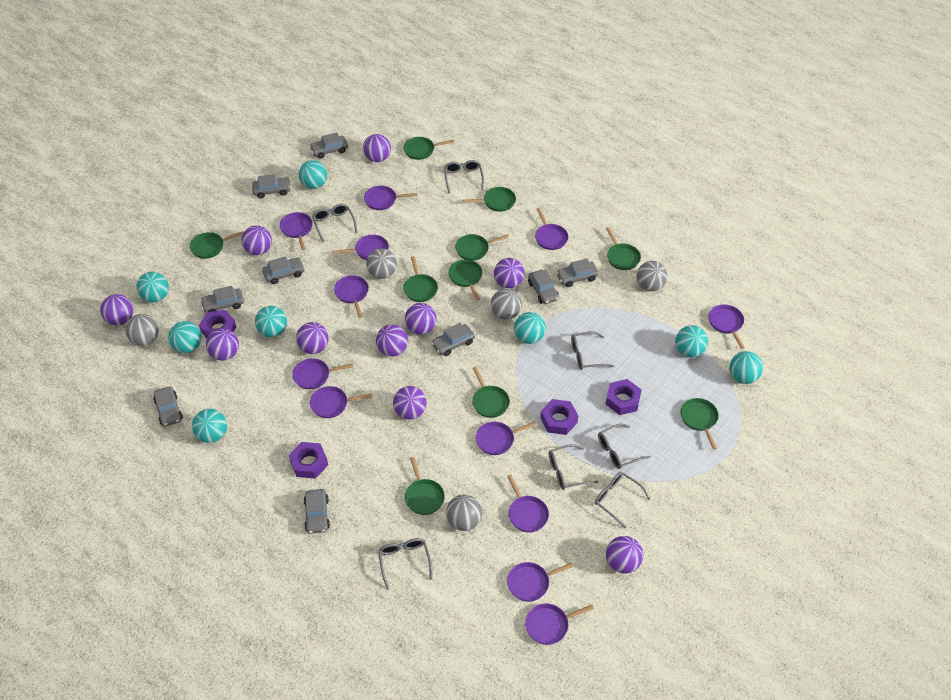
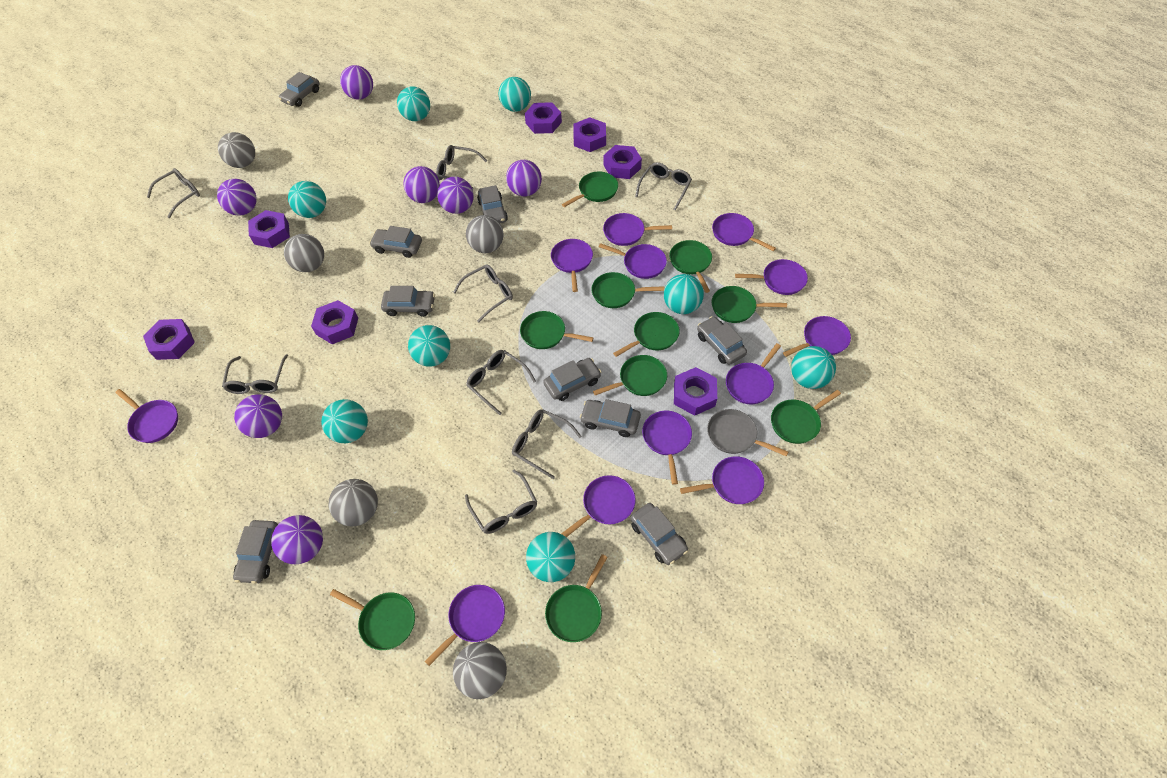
grey glasses: 7 -> 8
grey pan: 0 -> 1
purple ball: 10 -> 7
purple nut: 4 -> 7

